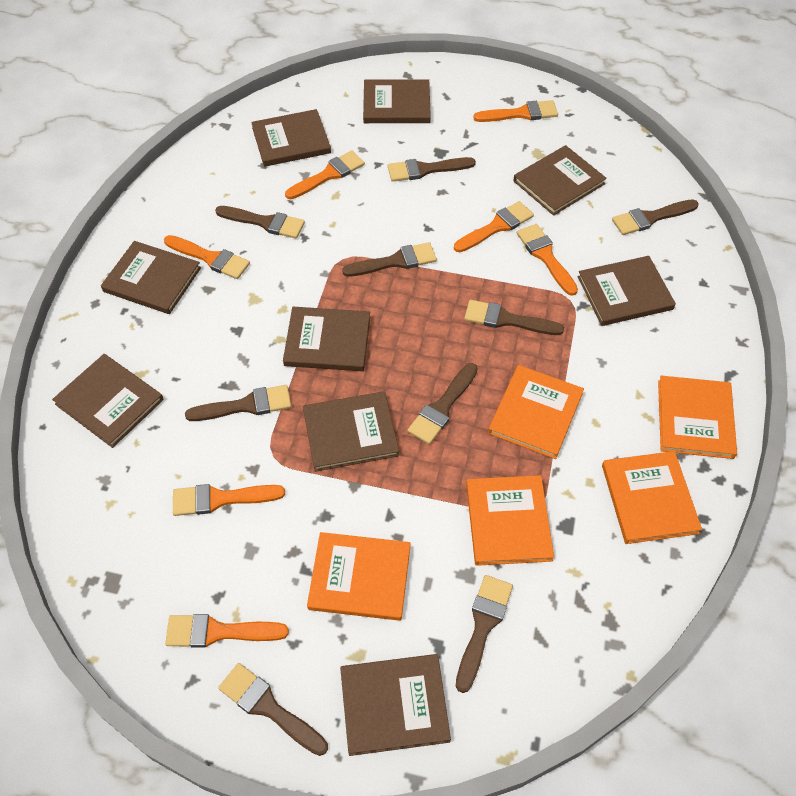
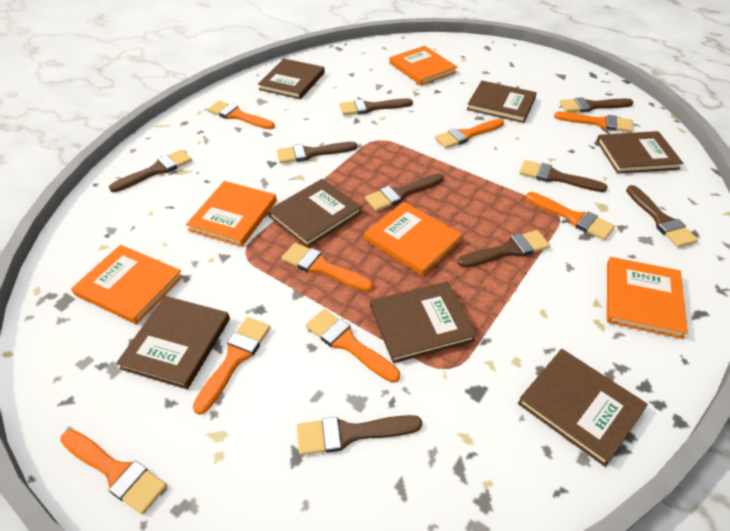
brown book: 9 -> 7
orange brush: 7 -> 8

